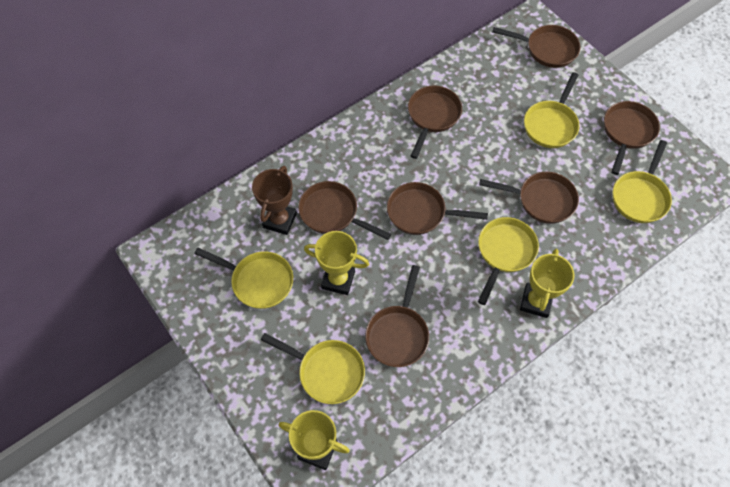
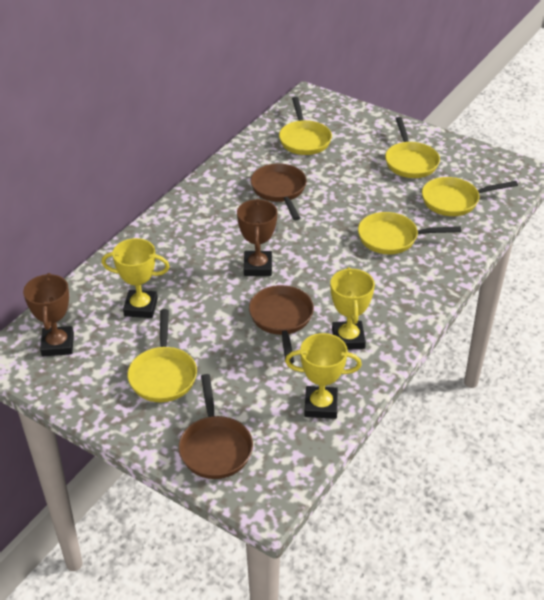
brown pan: 7 -> 3
brown trophy: 1 -> 2

